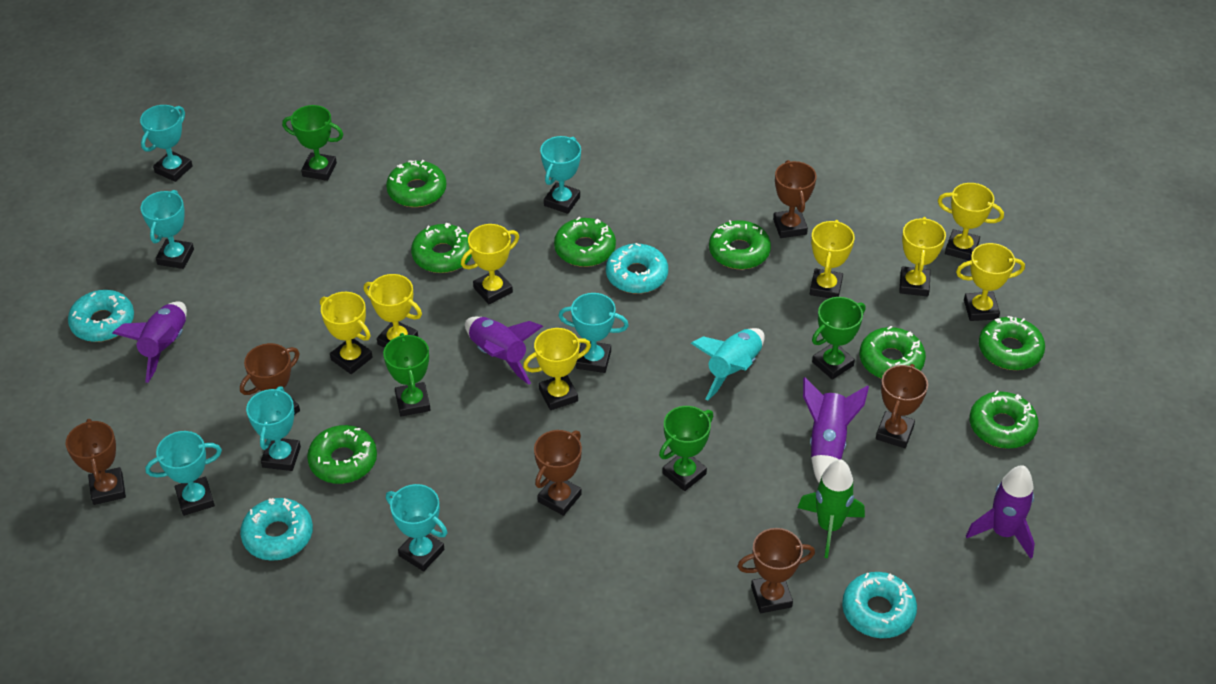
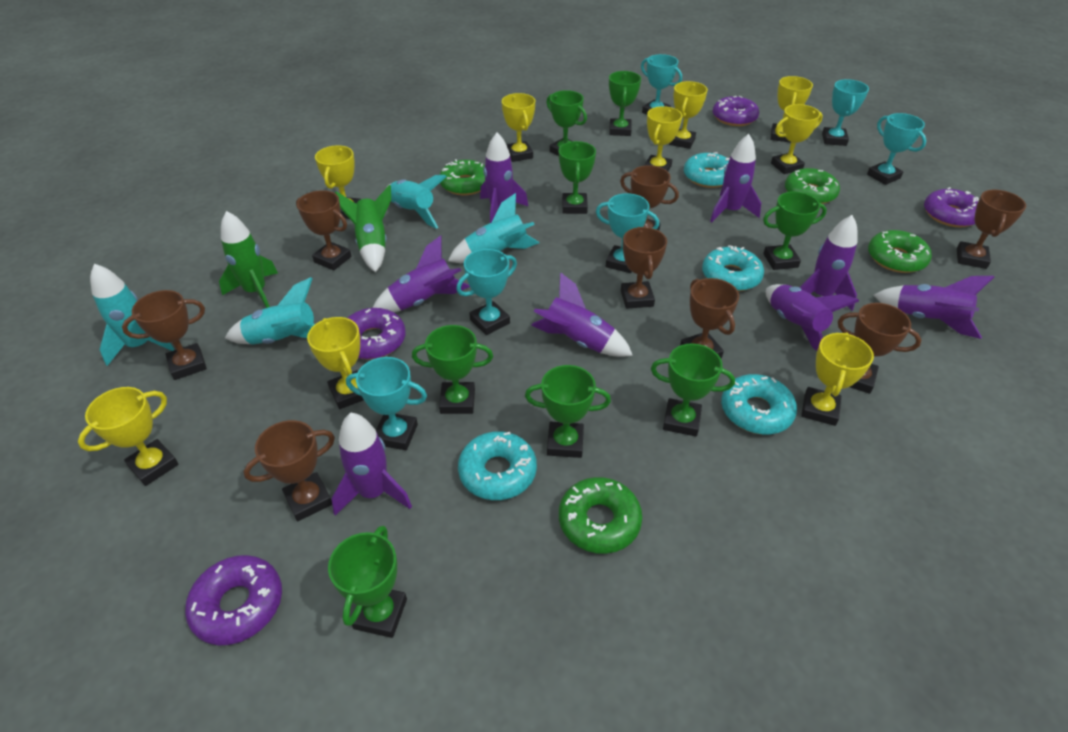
brown trophy: 6 -> 8
green donut: 8 -> 4
green rocket: 1 -> 2
green trophy: 4 -> 8
purple donut: 0 -> 4
purple rocket: 4 -> 8
turquoise rocket: 1 -> 4
turquoise trophy: 7 -> 6
yellow trophy: 8 -> 9

